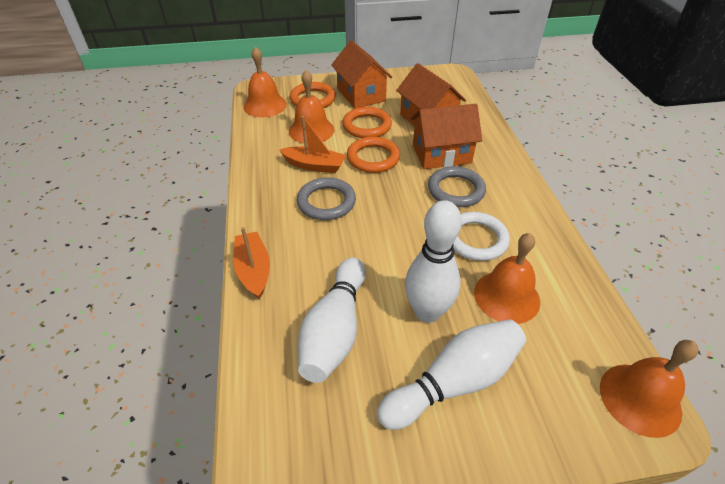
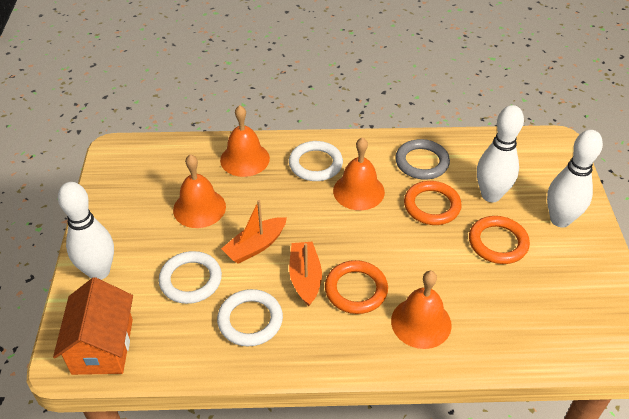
grey ring: 2 -> 1
orange house: 3 -> 1
white ring: 1 -> 3

